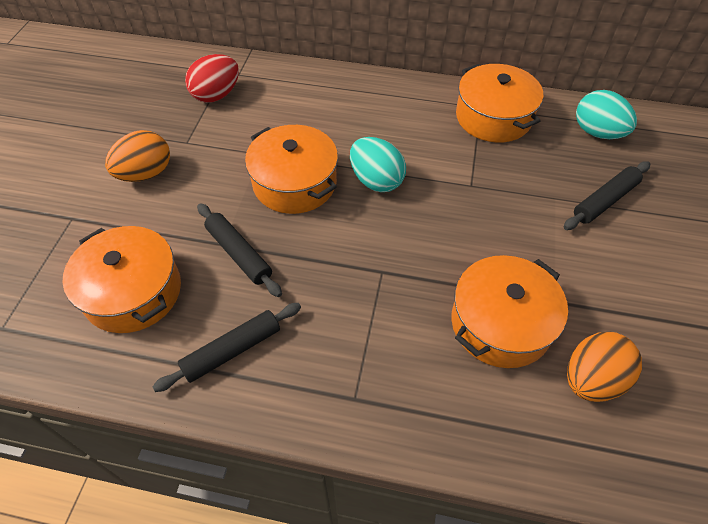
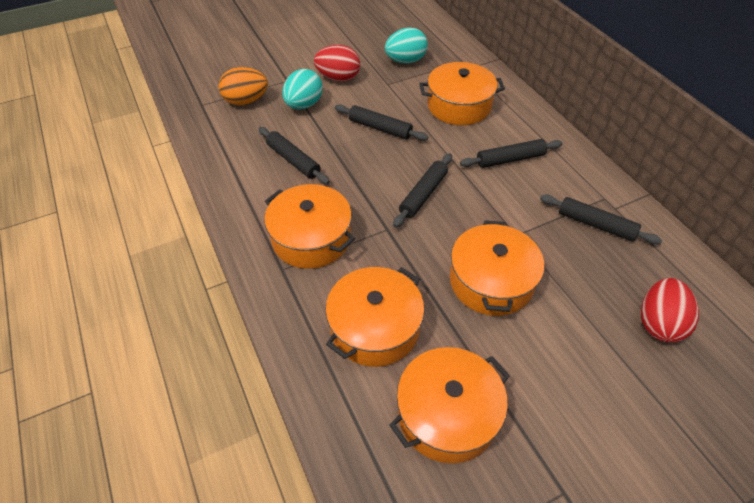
black rolling pin: 3 -> 5
orange egg: 2 -> 1
orange pot: 4 -> 5
red egg: 1 -> 2

